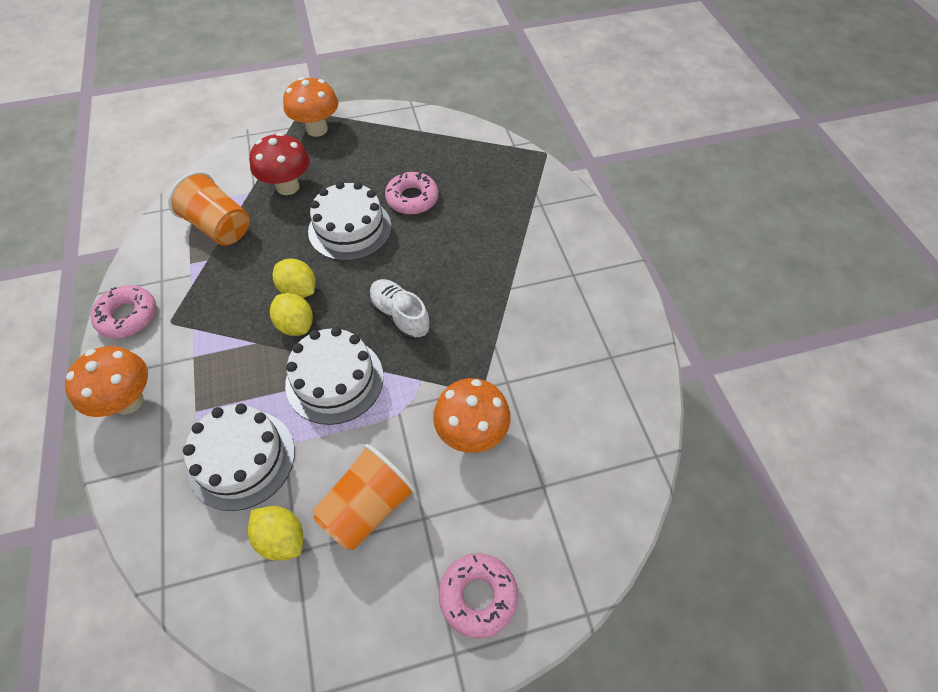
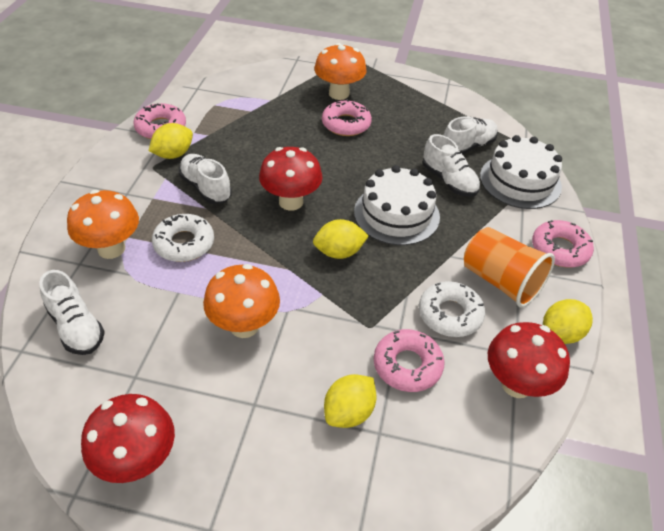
orange cup: 2 -> 1
pink donut: 3 -> 4
red mushroom: 1 -> 3
white cake: 3 -> 2
white donut: 0 -> 2
white shoe: 1 -> 4
yellow lemon: 3 -> 4

